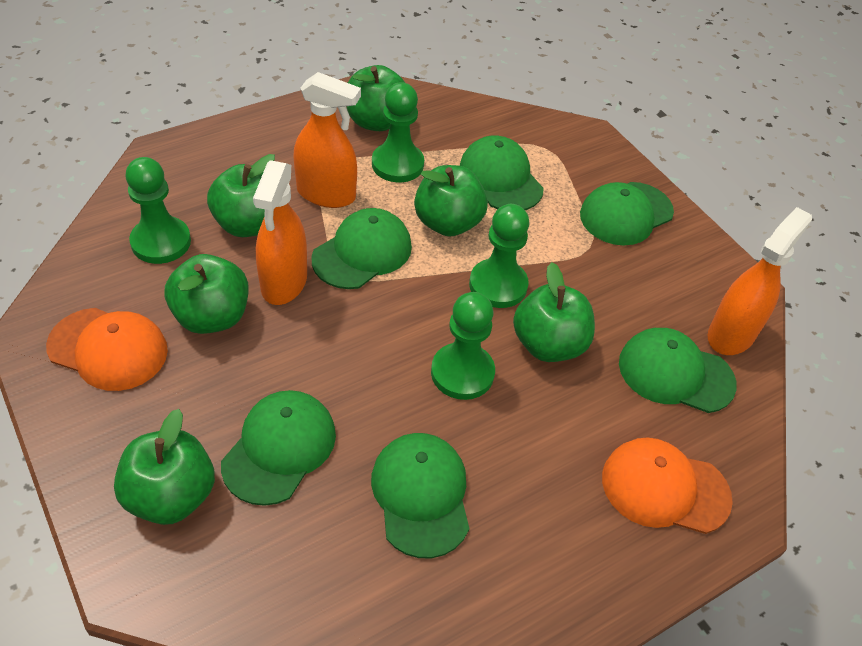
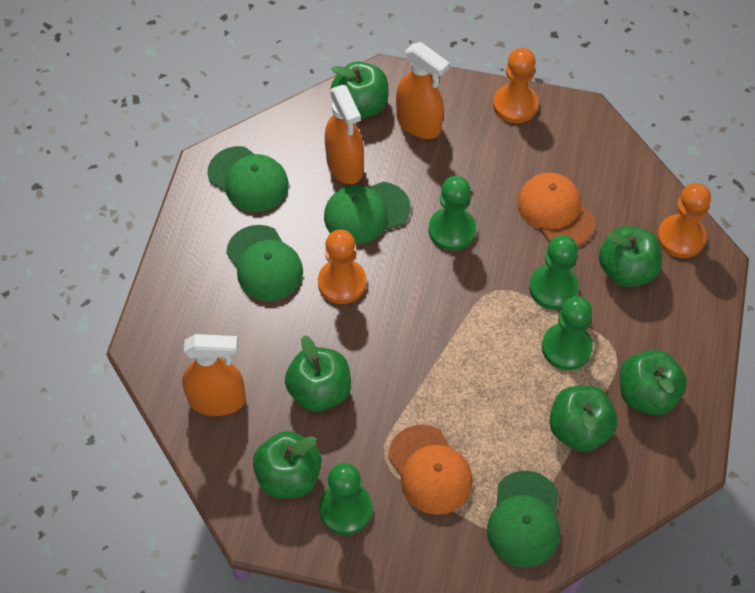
green cap: 6 -> 4
orange pawn: 0 -> 3

